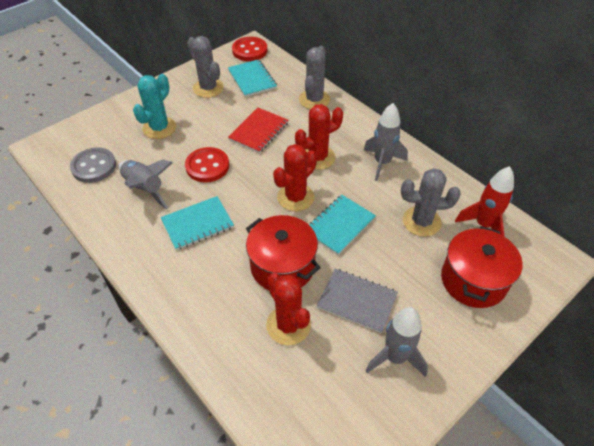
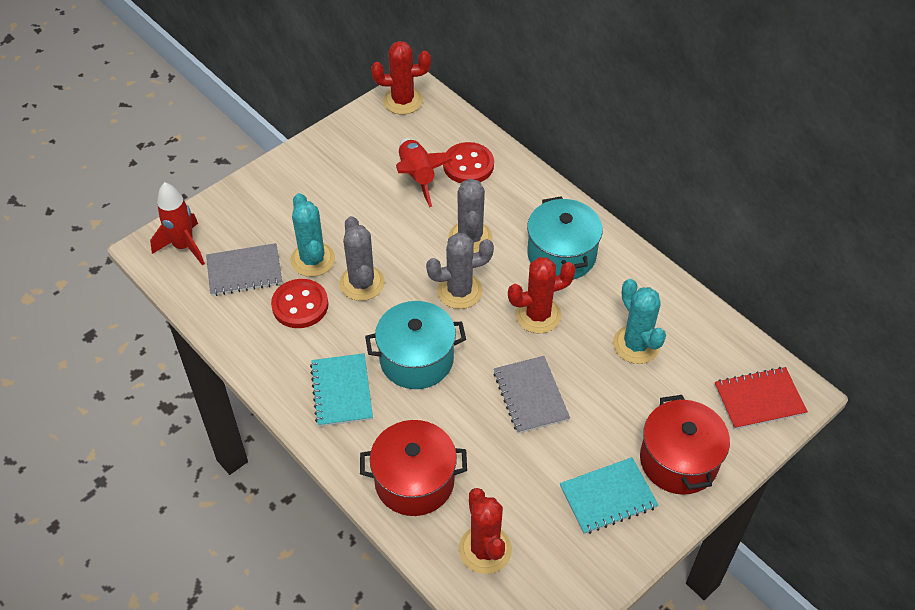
grey button: 1 -> 0
grey notebook: 1 -> 2
grey rocket: 3 -> 0
red rocket: 1 -> 2
turquoise cactus: 1 -> 2
turquoise notebook: 3 -> 2
turquoise pot: 0 -> 2

